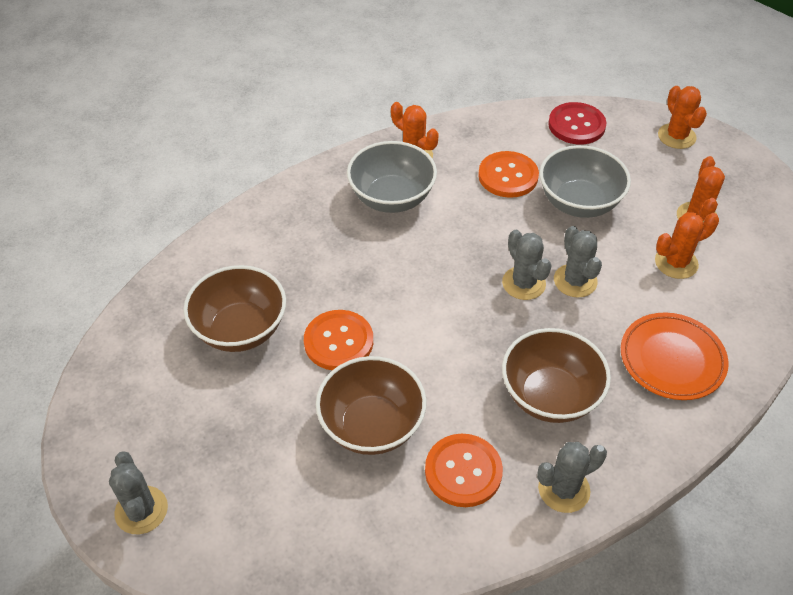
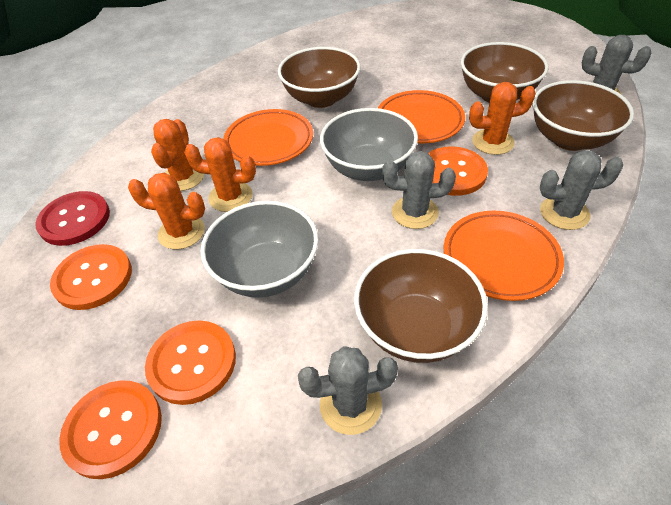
brown bowl: 3 -> 4
orange button: 3 -> 4
orange plate: 1 -> 3

